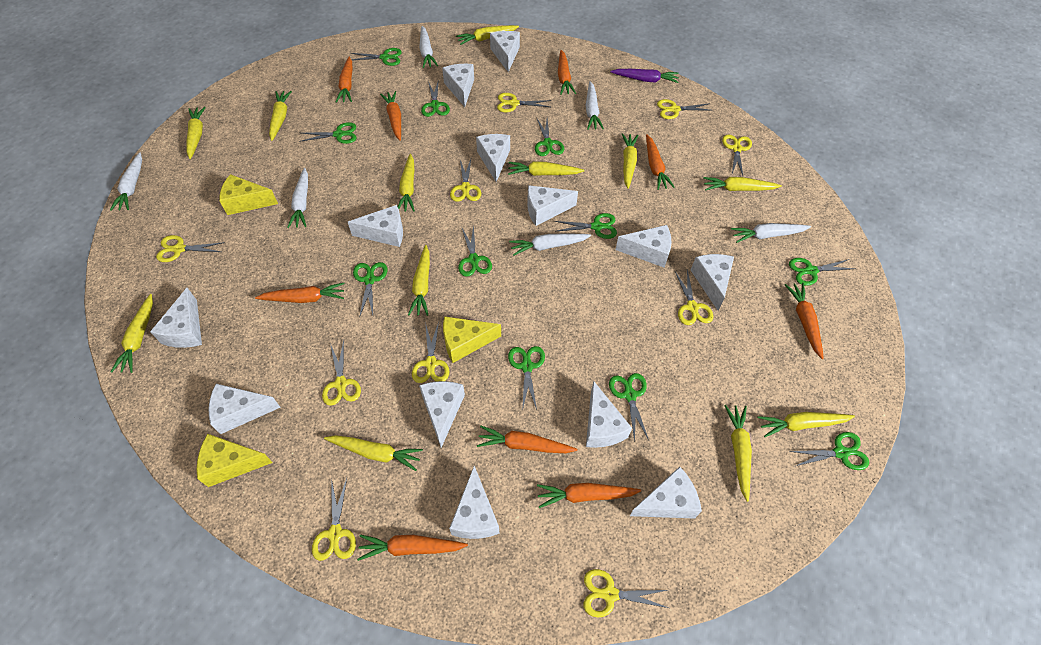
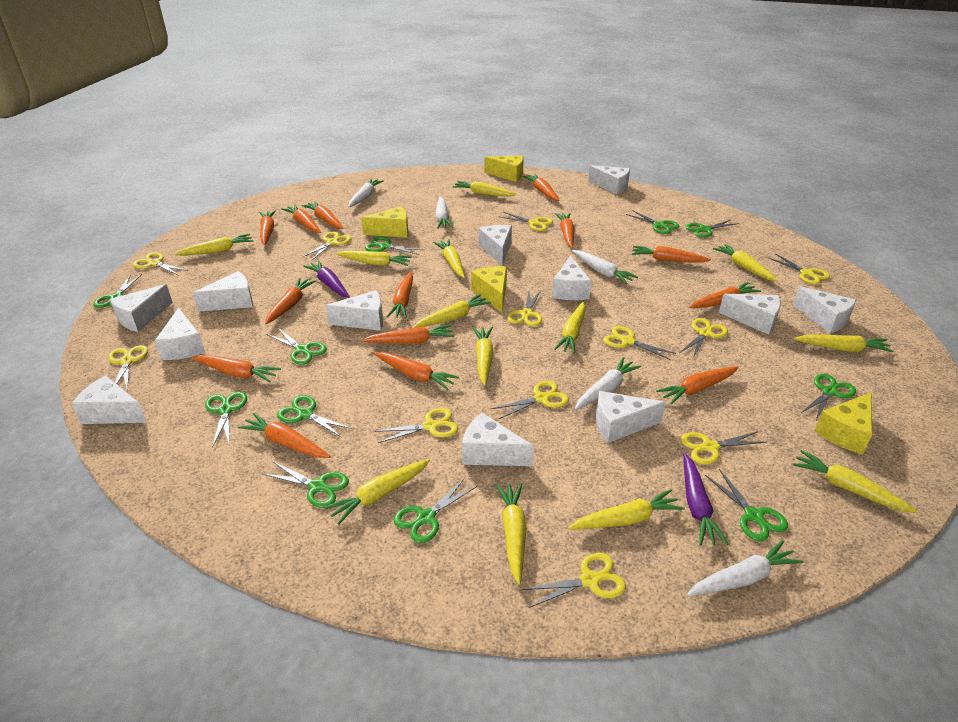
orange carrot: 9 -> 14
purple carrot: 1 -> 2
white carrot: 6 -> 5
white cheese: 13 -> 12
yellow carrot: 12 -> 13
yellow cheese: 3 -> 4
yellow scissors: 10 -> 12

